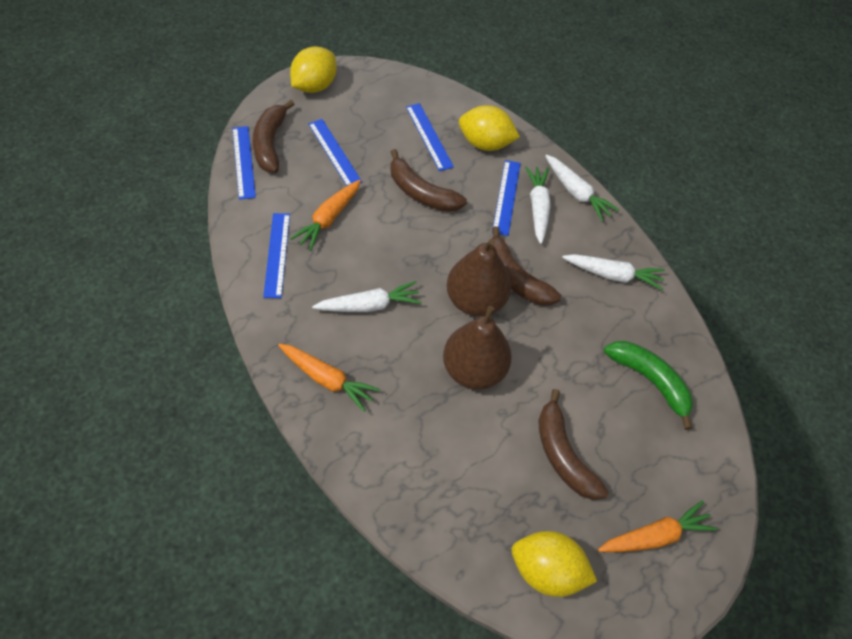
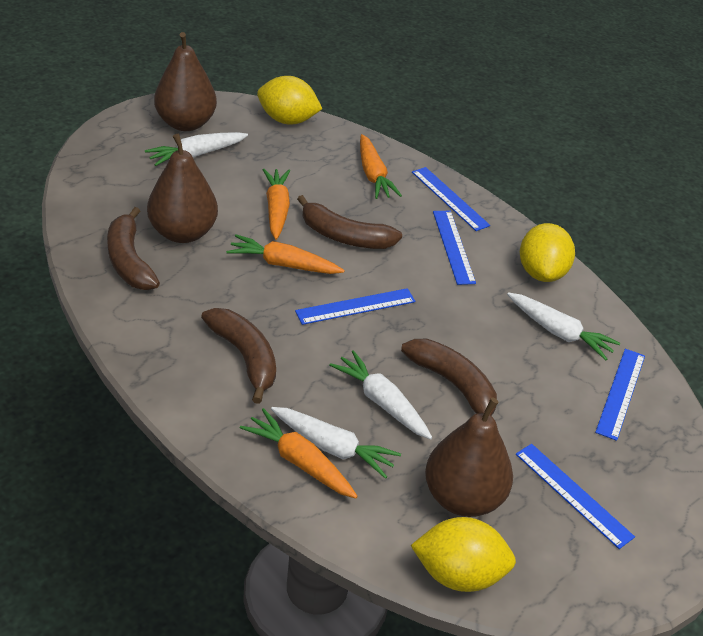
brown pear: 2 -> 3
green banana: 1 -> 0
orange carrot: 3 -> 4

